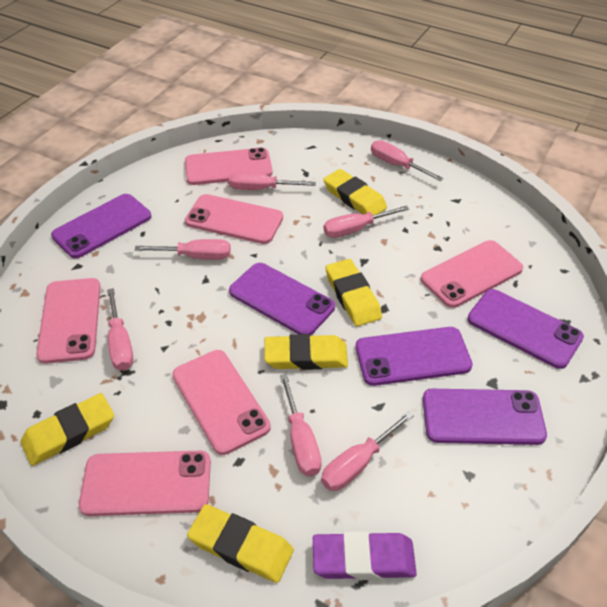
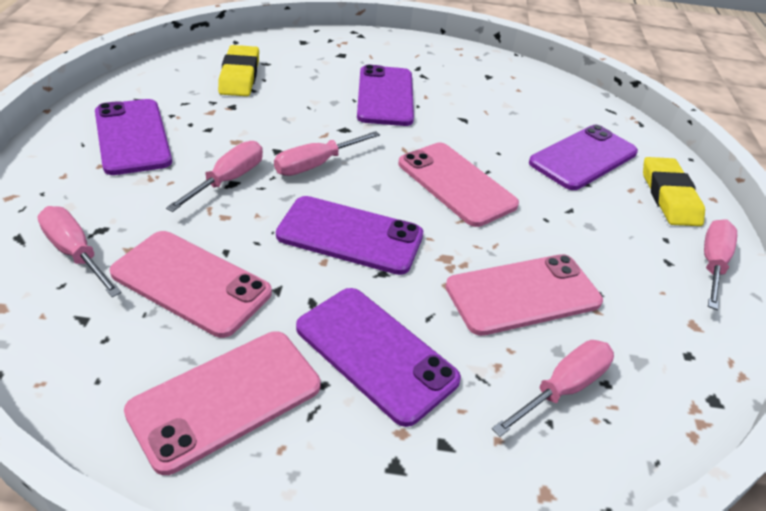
pink phone: 6 -> 4
pink screwdriver: 7 -> 5
purple eraser: 1 -> 0
yellow eraser: 5 -> 2

